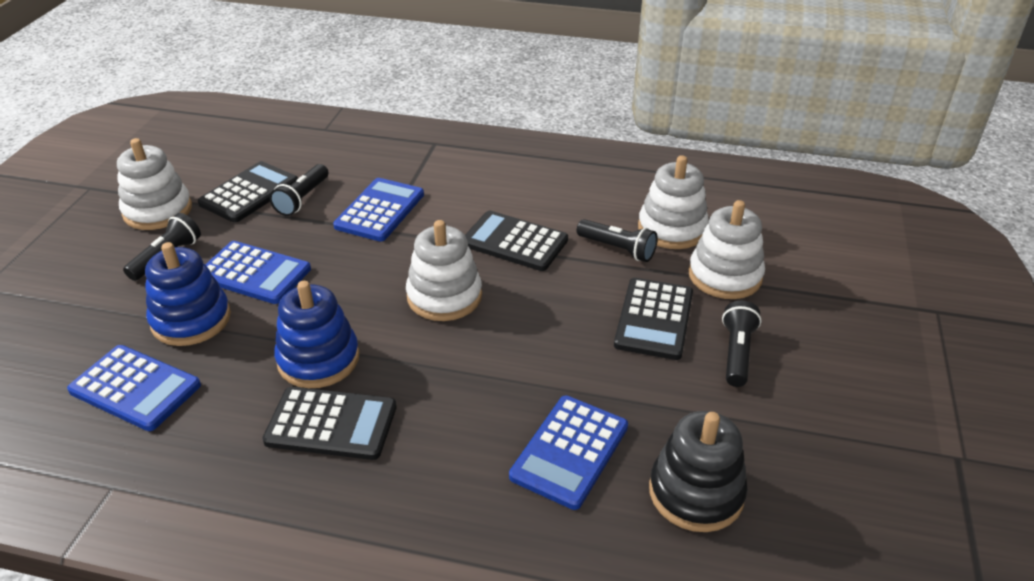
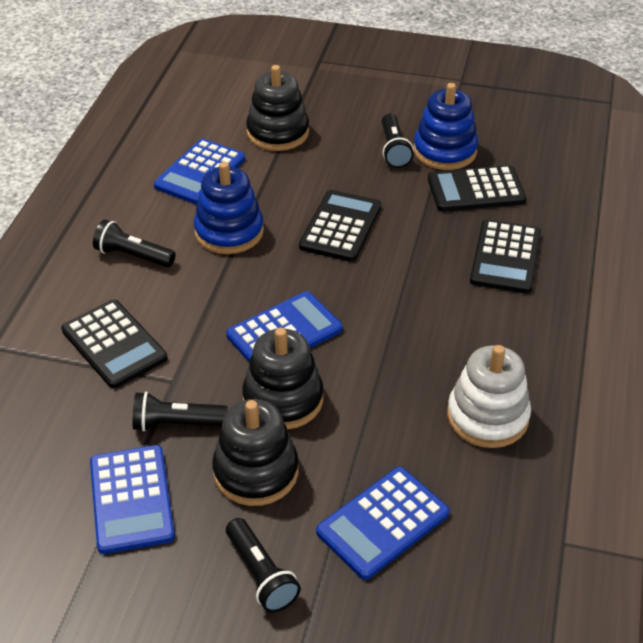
black stacking toy: 1 -> 3
white stacking toy: 4 -> 1

